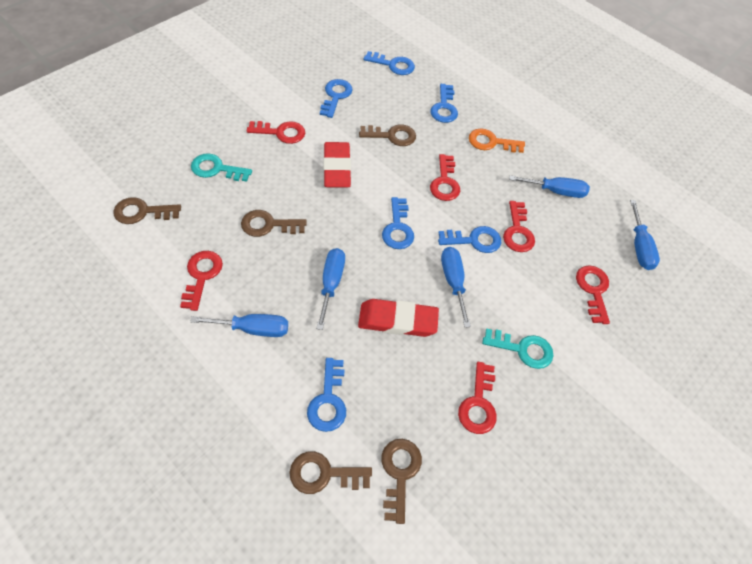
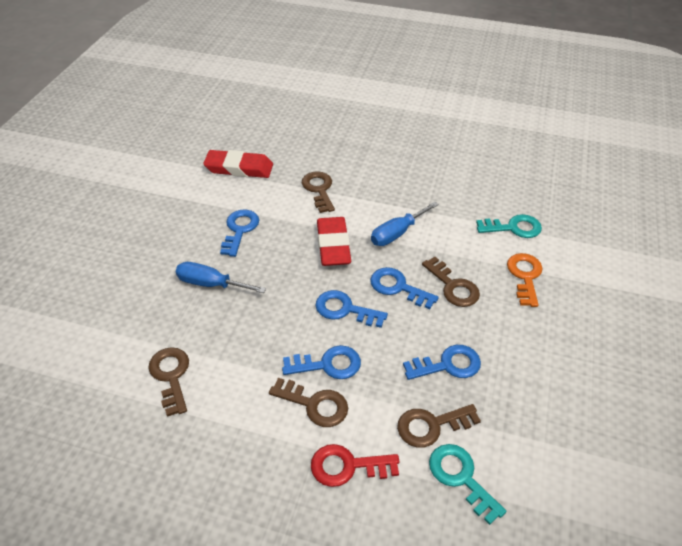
blue key: 6 -> 5
blue screwdriver: 5 -> 2
red key: 6 -> 1

